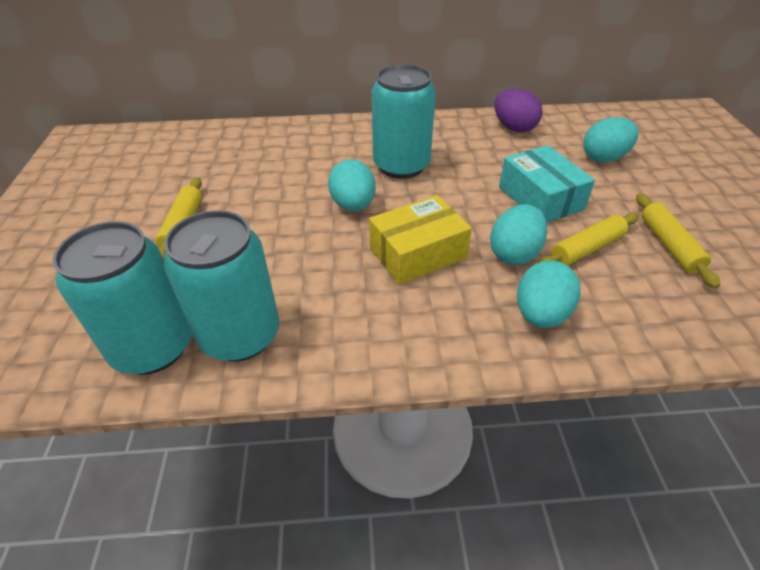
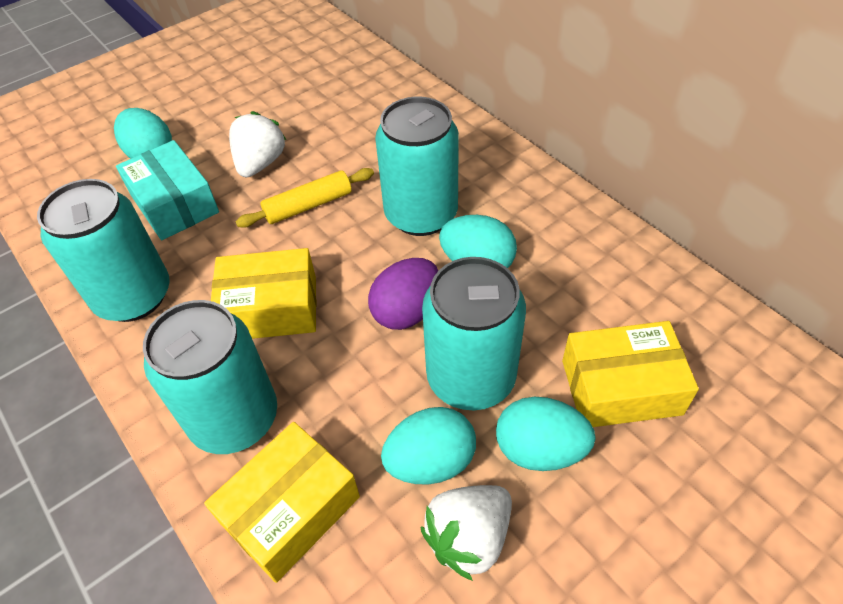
turquoise can: 3 -> 4
white strawberry: 0 -> 2
yellow box: 1 -> 3
yellow rolling pin: 3 -> 1

